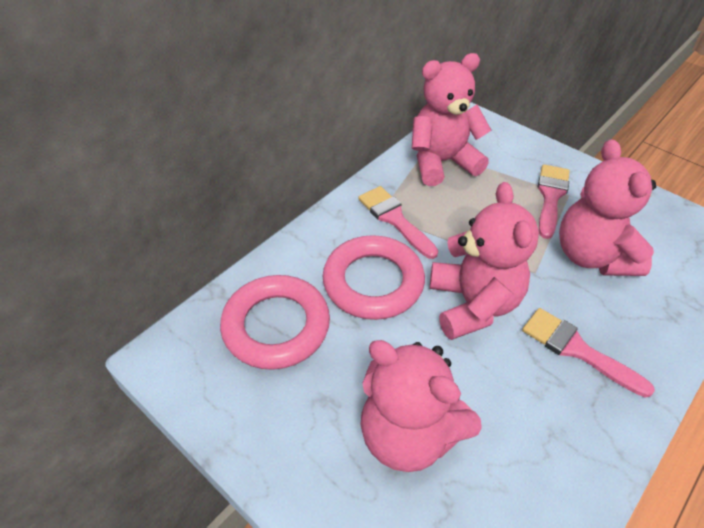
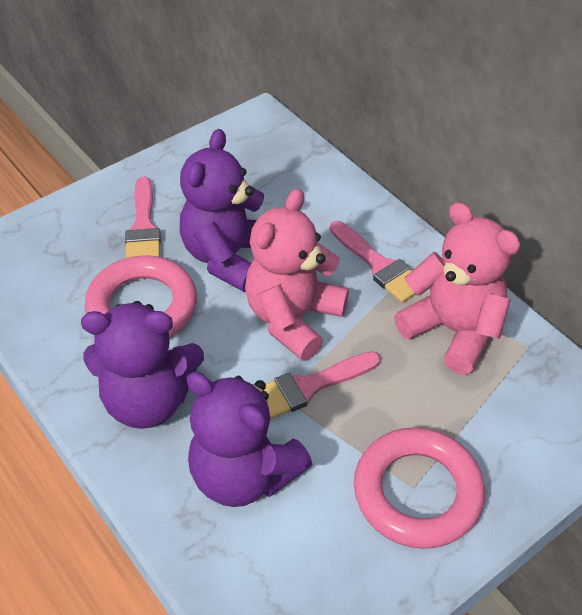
pink teddy bear: 4 -> 2
purple teddy bear: 0 -> 3

